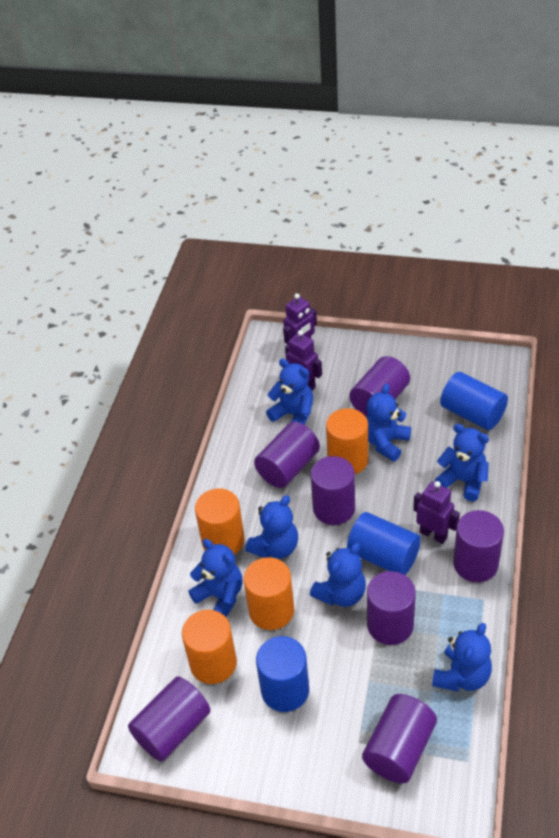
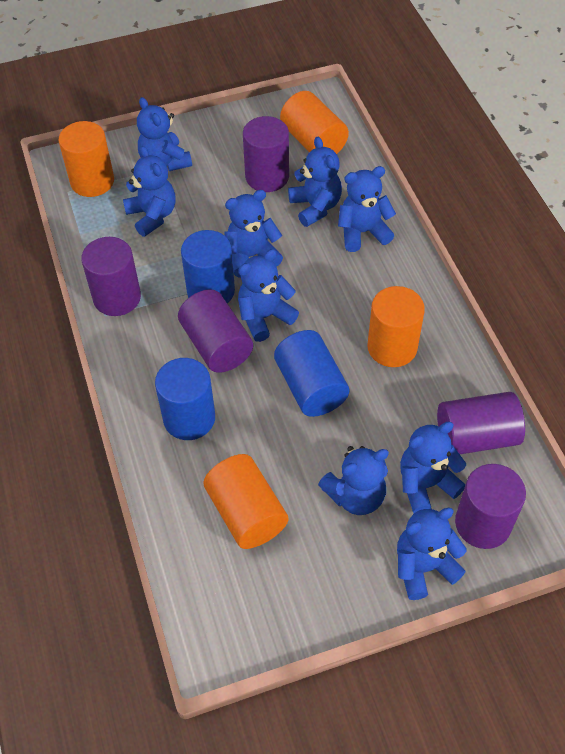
blue teddy bear: 7 -> 9
purple cylinder: 7 -> 5
purple robot: 3 -> 0

